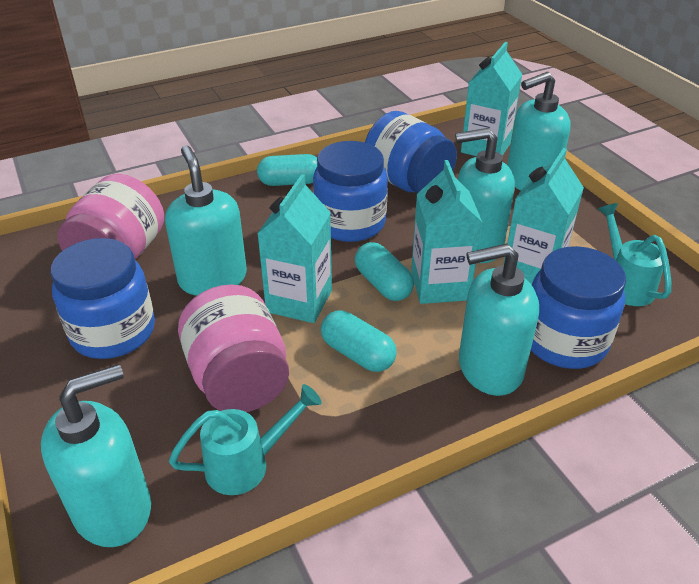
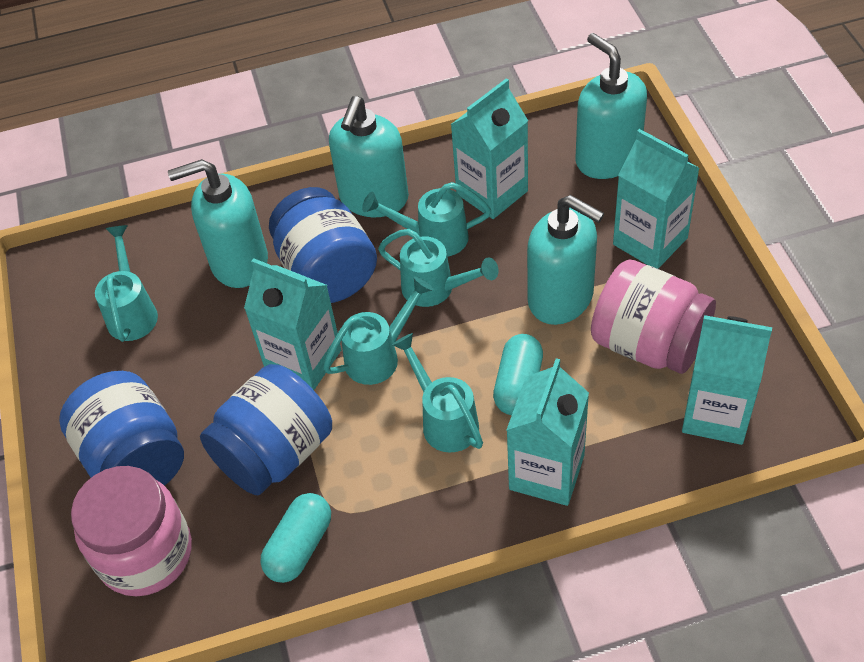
blue jar: 4 -> 3
turquoise capsule: 3 -> 2
turquoise carton: 4 -> 5
turquoise soap dispenser: 5 -> 4
turquoise watering can: 2 -> 5

